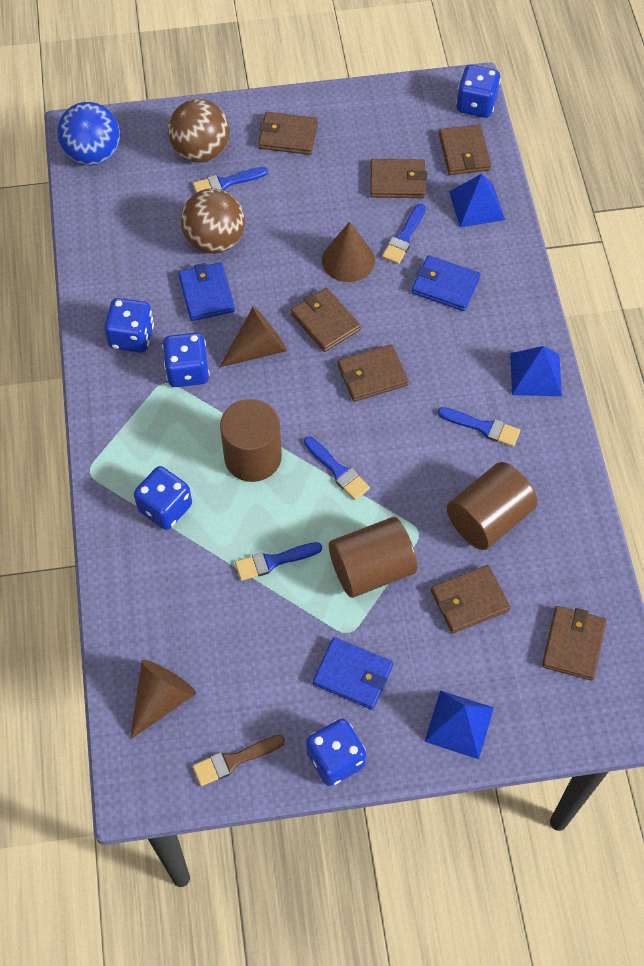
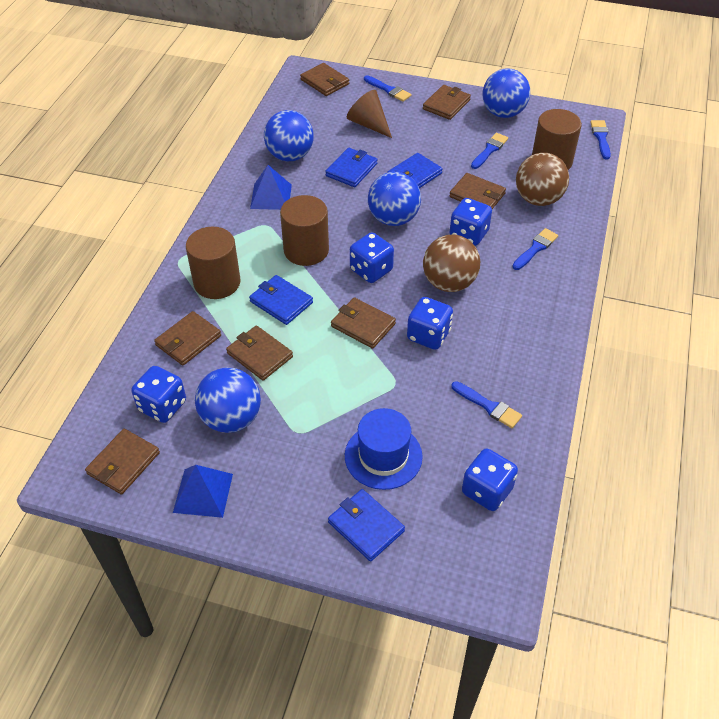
blue ball: 1 -> 4
blue hat: 0 -> 1
blue pyramid: 3 -> 2
blue wallet: 3 -> 4
brown brush: 1 -> 0
brown cone: 3 -> 1

